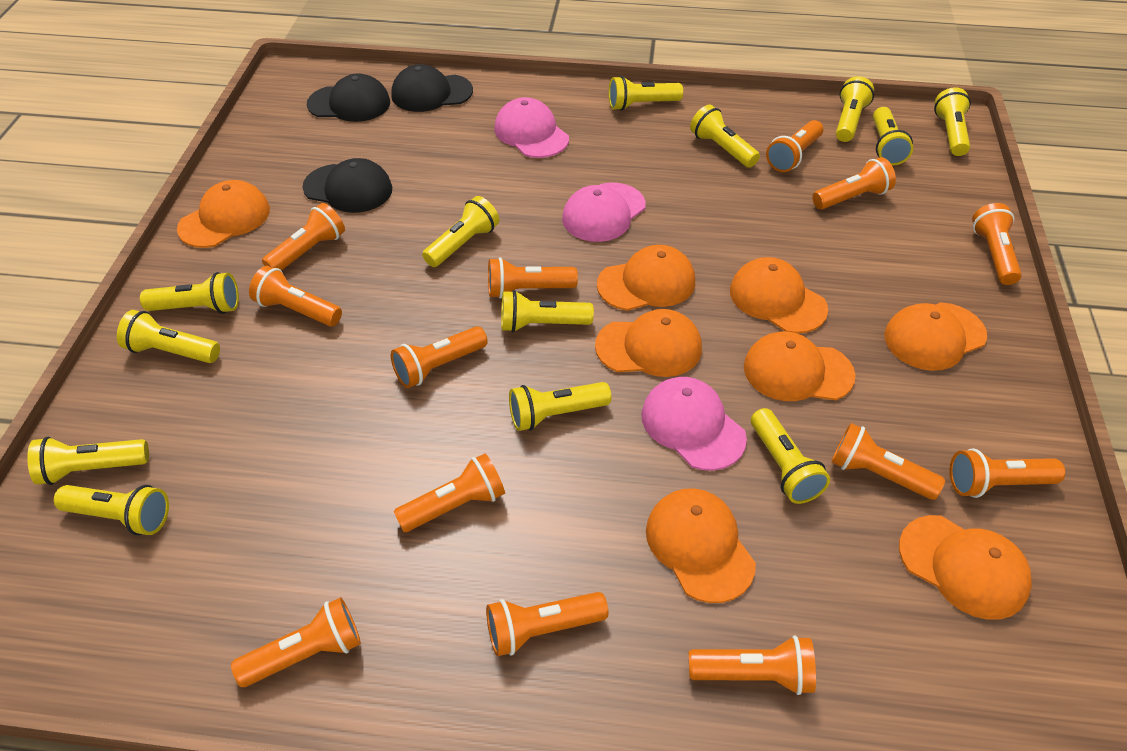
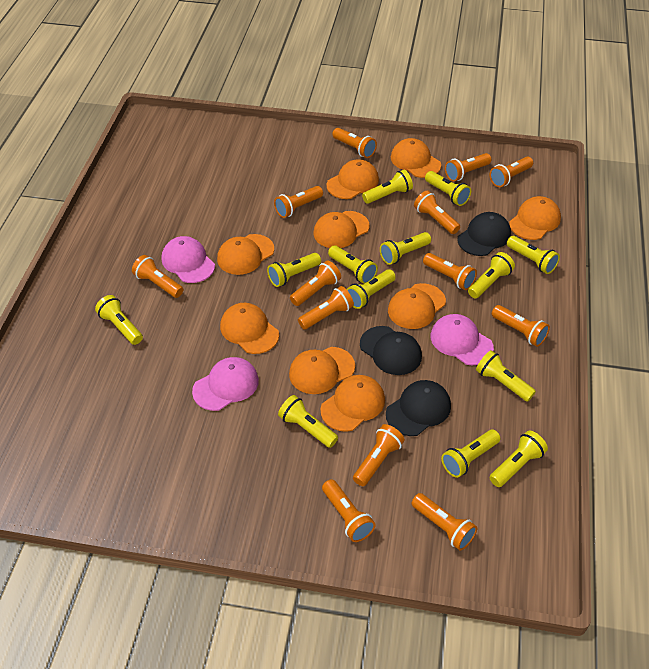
orange cap: 8 -> 9

